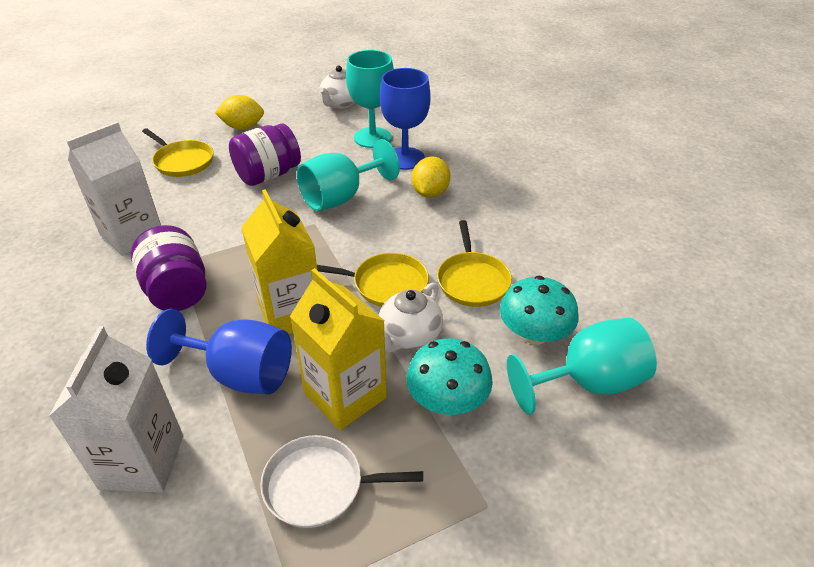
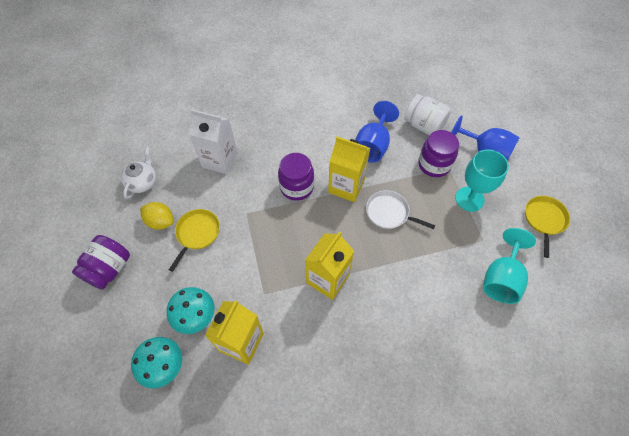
purple jar: 2 -> 3
turquoise goblet: 3 -> 2
white carton: 2 -> 1
white jar: 0 -> 1
white teapot: 2 -> 1
yellow carton: 2 -> 3
yellow lemon: 2 -> 1
yellow pan: 3 -> 2

